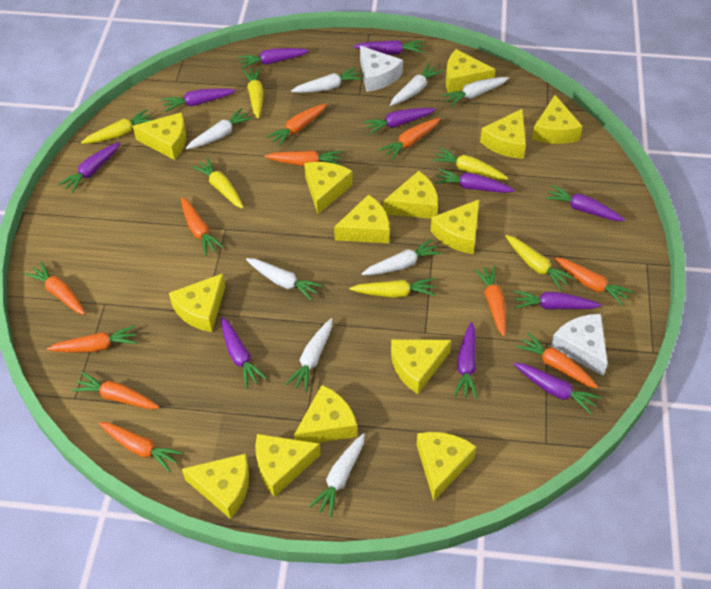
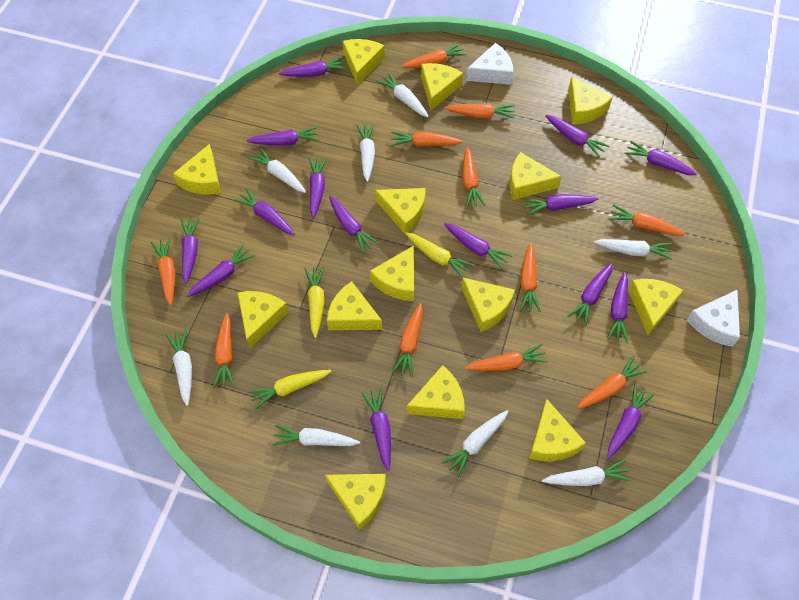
purple carrot: 11 -> 15
yellow carrot: 6 -> 3

